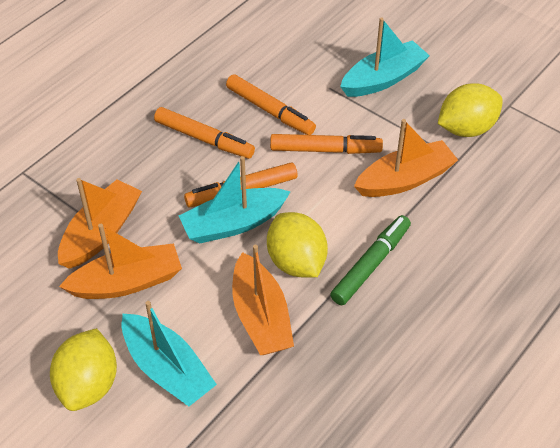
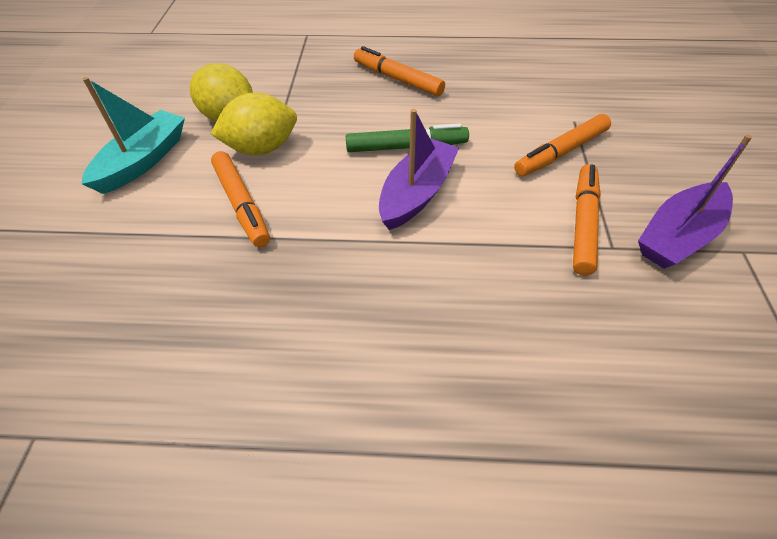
orange boat: 4 -> 0
purple boat: 0 -> 2
turquoise boat: 3 -> 1
yellow lemon: 3 -> 2

